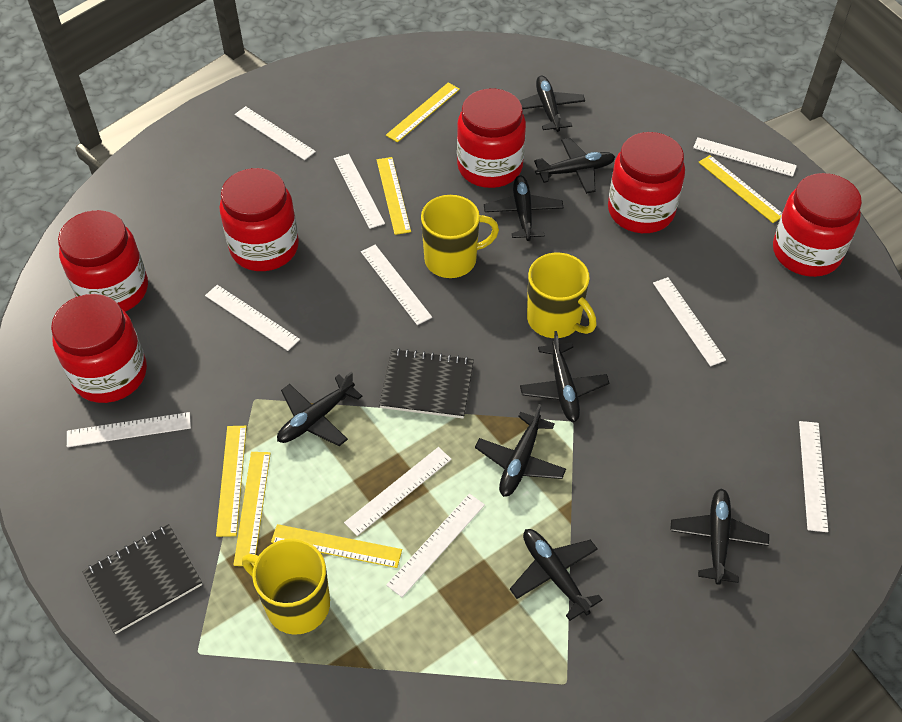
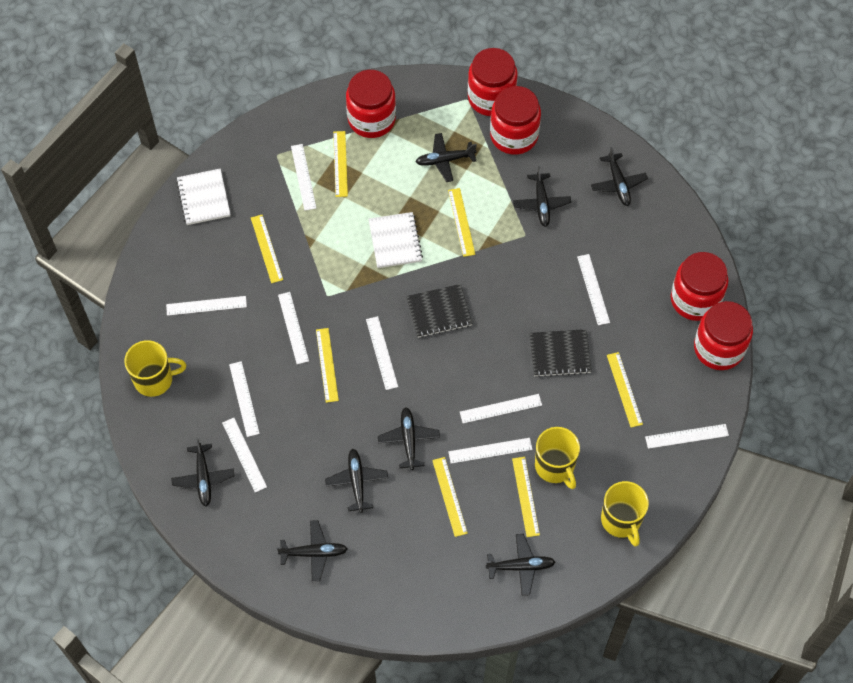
red jar: 6 -> 5
white notebook: 0 -> 2
yellow ruler: 6 -> 7

